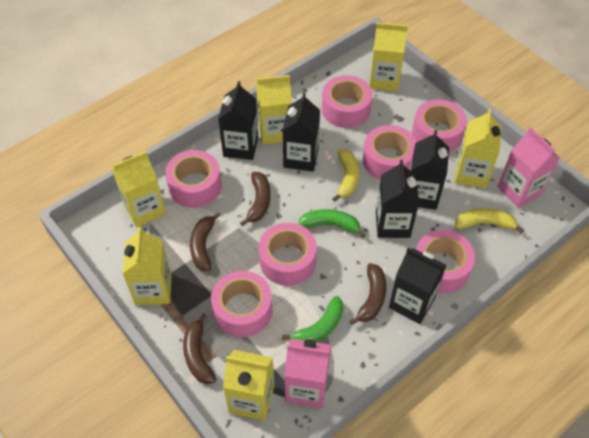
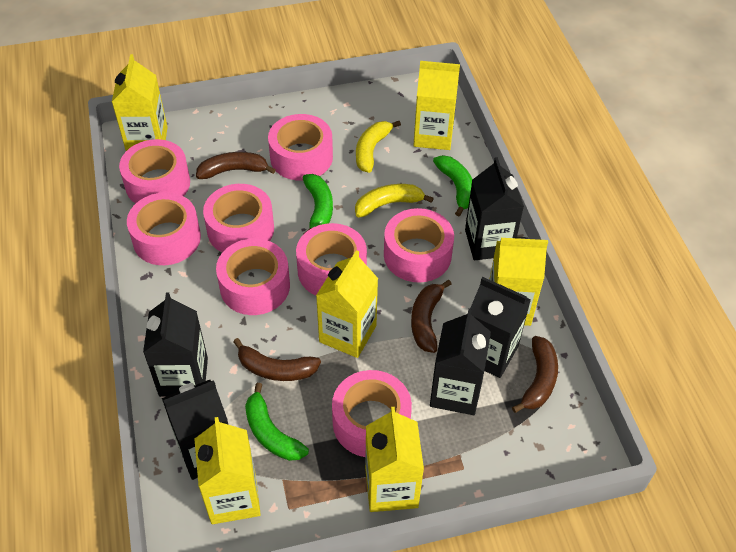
green banana: 2 -> 3
pink carton: 2 -> 0
pink tape: 7 -> 8

